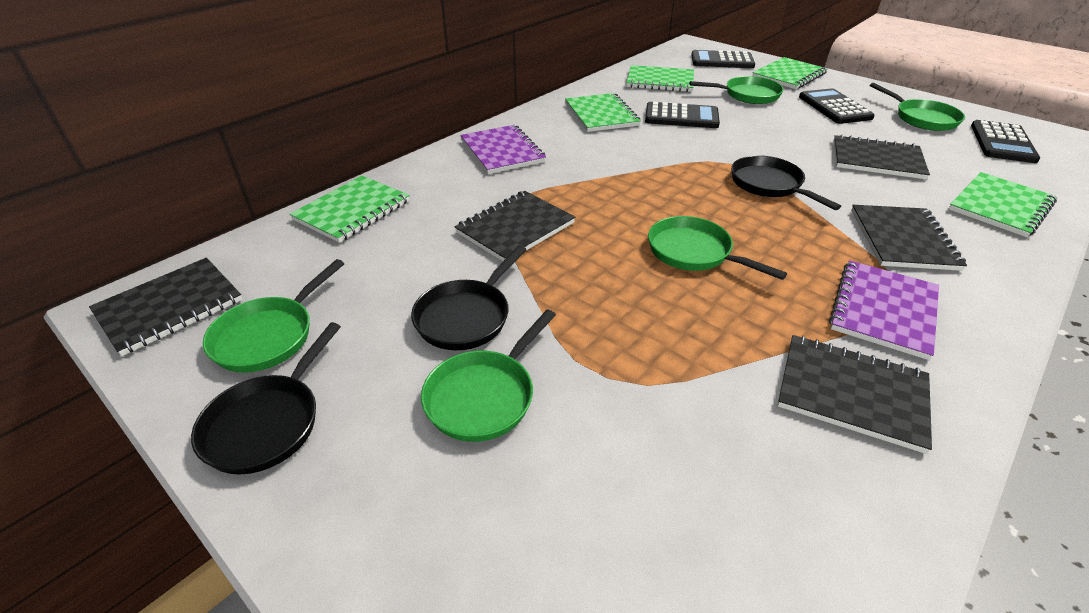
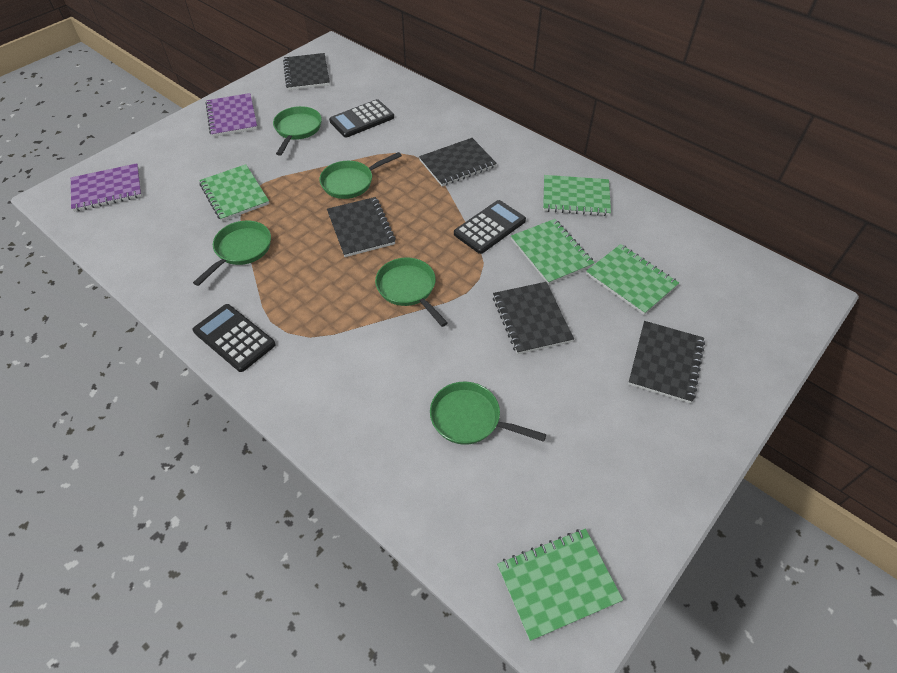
black calculator: 4 -> 3
black pan: 3 -> 0

